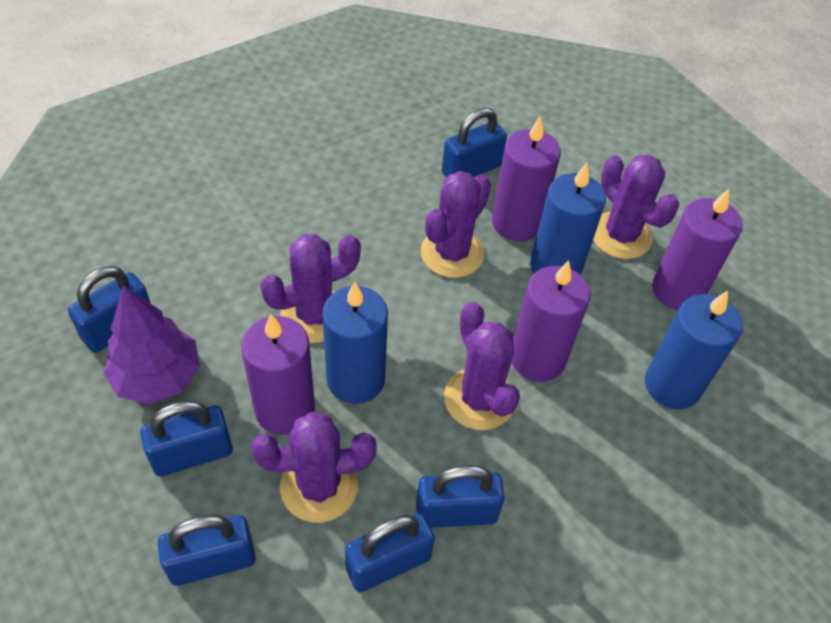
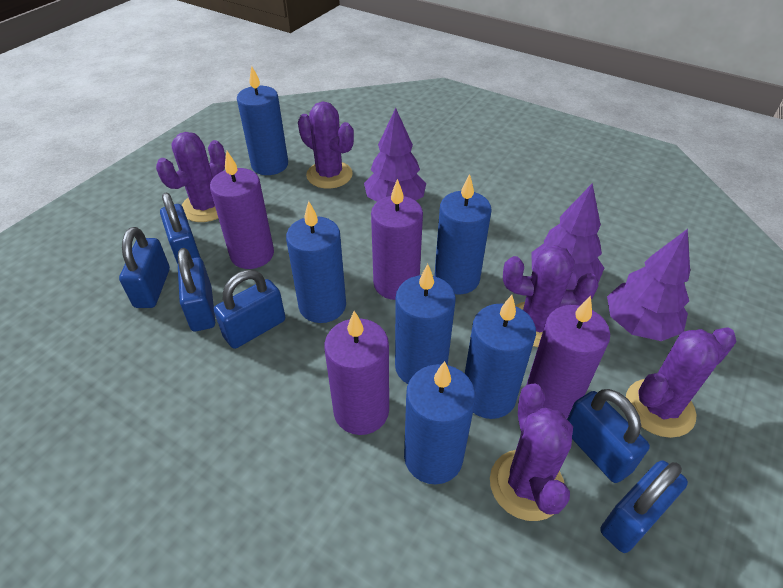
blue candle: 3 -> 6
purple tree: 1 -> 3

